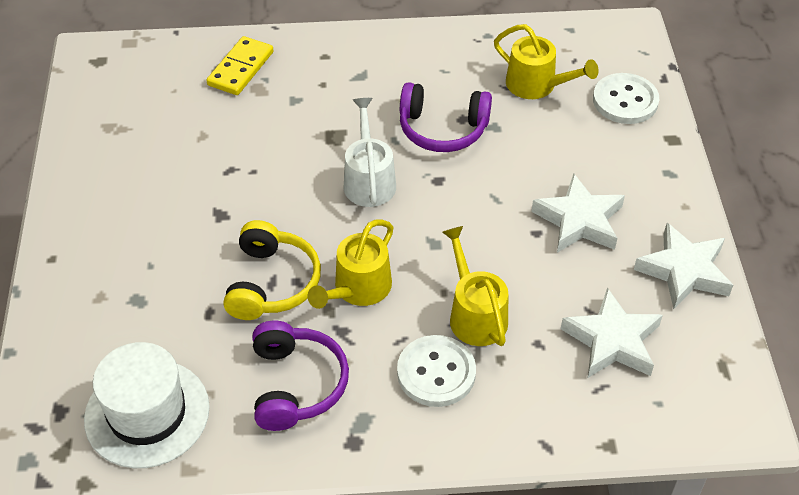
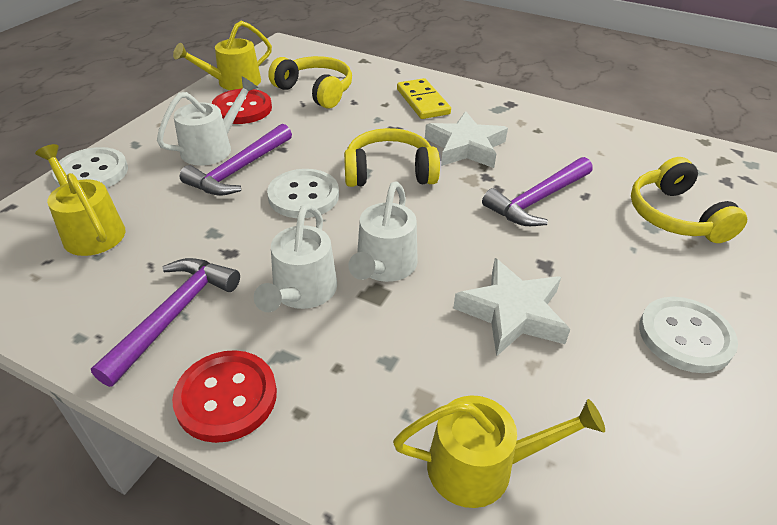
purple hammer: 0 -> 3
purple headphones: 2 -> 0
red button: 0 -> 2
white button: 2 -> 3
white hat: 1 -> 0
white star: 3 -> 2
white watering can: 1 -> 3
yellow headphones: 1 -> 3

